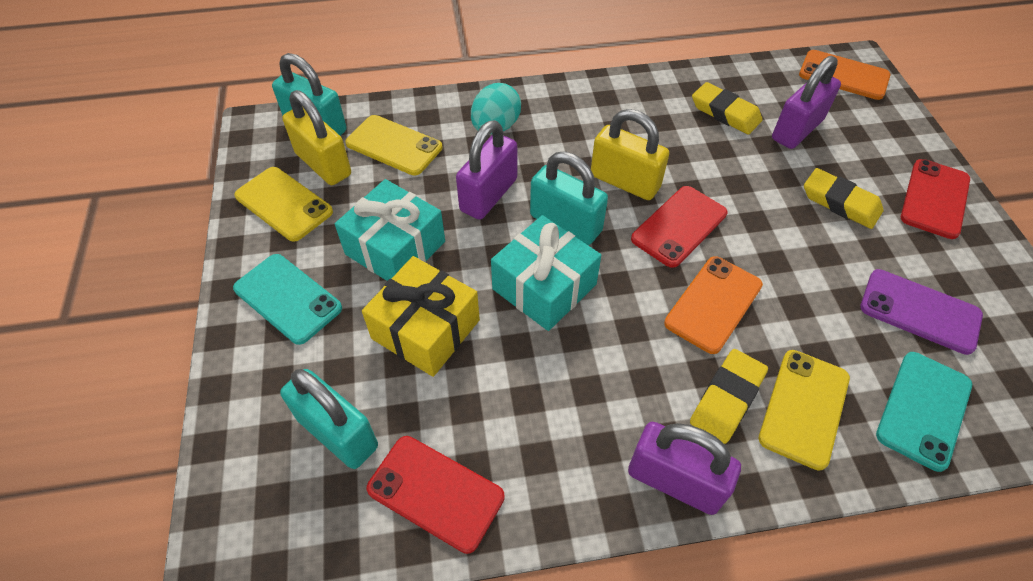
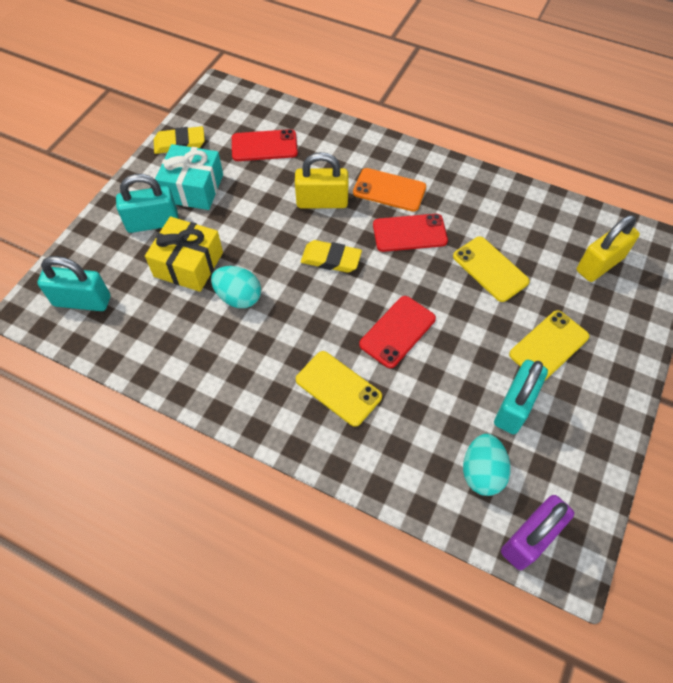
orange phone: 2 -> 1
purple padlock: 3 -> 1
purple phone: 1 -> 0
turquoise egg: 1 -> 2
turquoise gift: 2 -> 1
turquoise phone: 2 -> 0
yellow eraser: 3 -> 2

